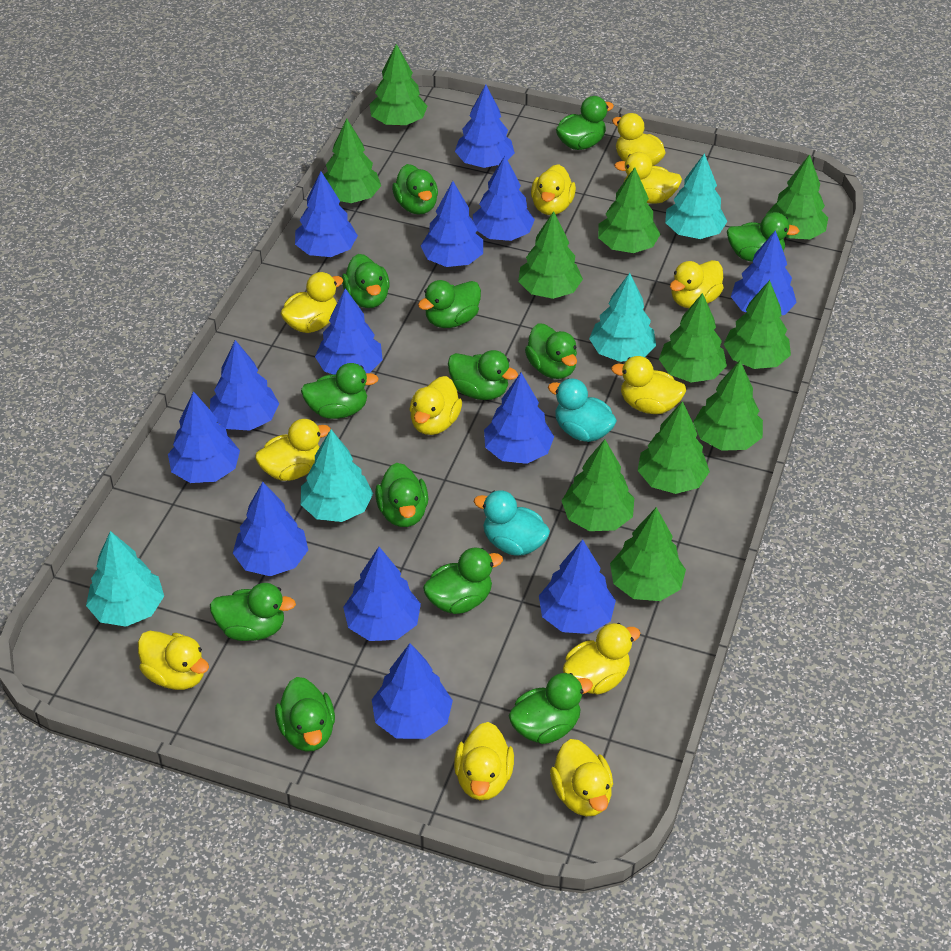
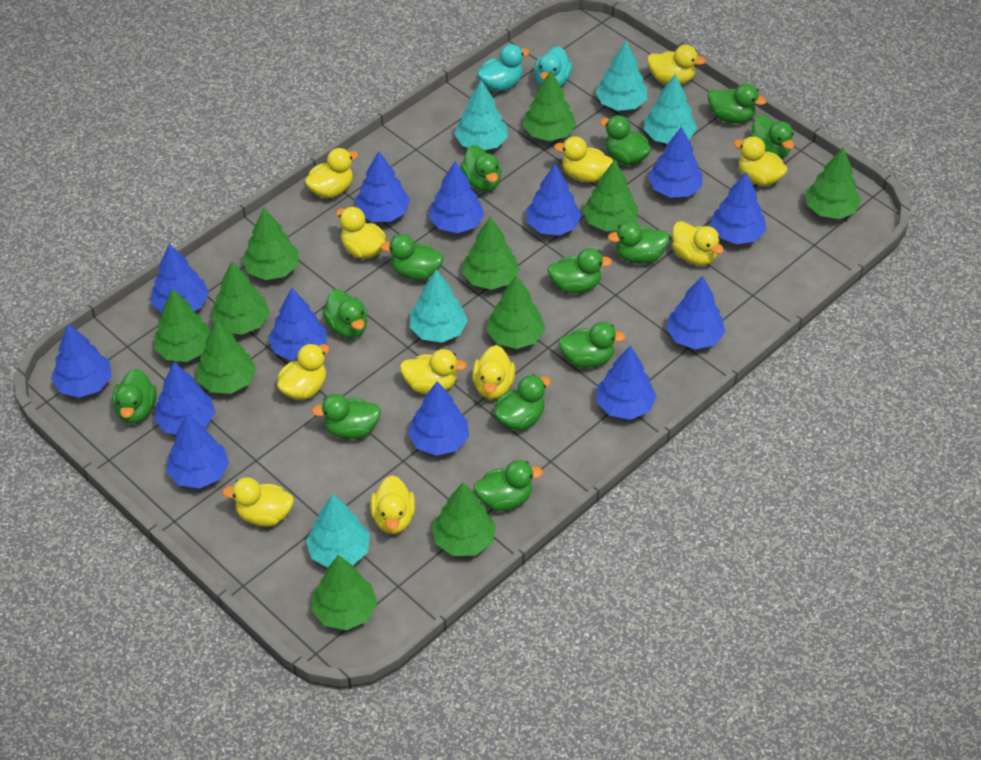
turquoise tree: 4 -> 5
yellow duck: 12 -> 11

